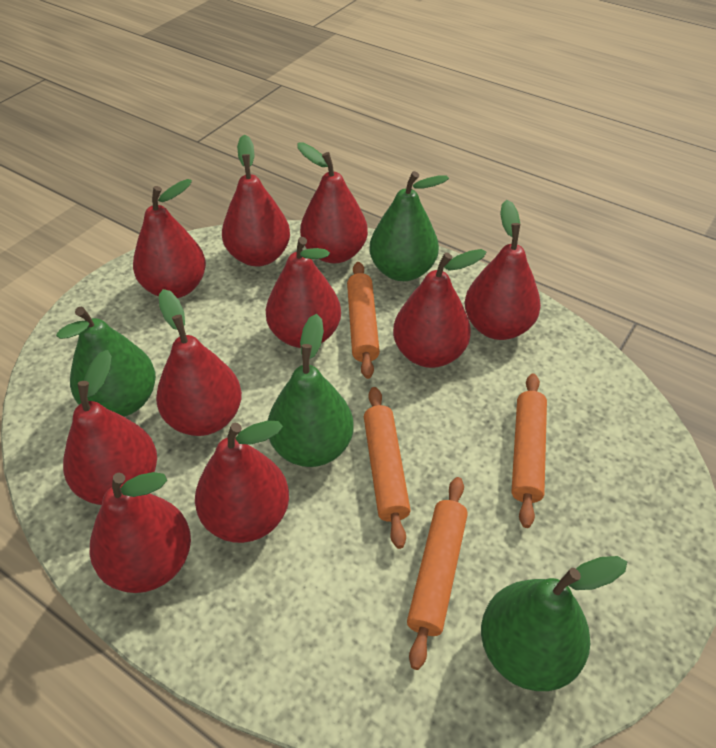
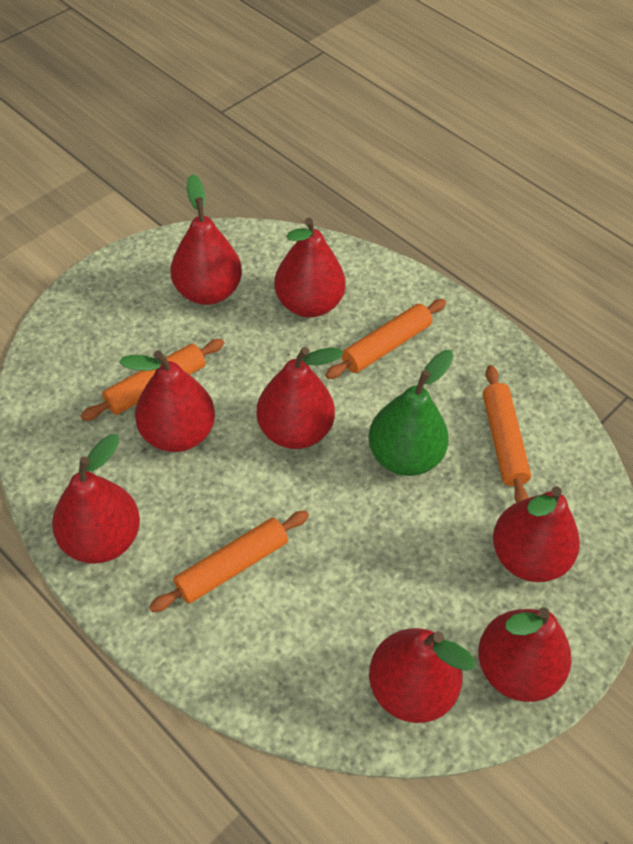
green pear: 4 -> 1
red pear: 10 -> 8

